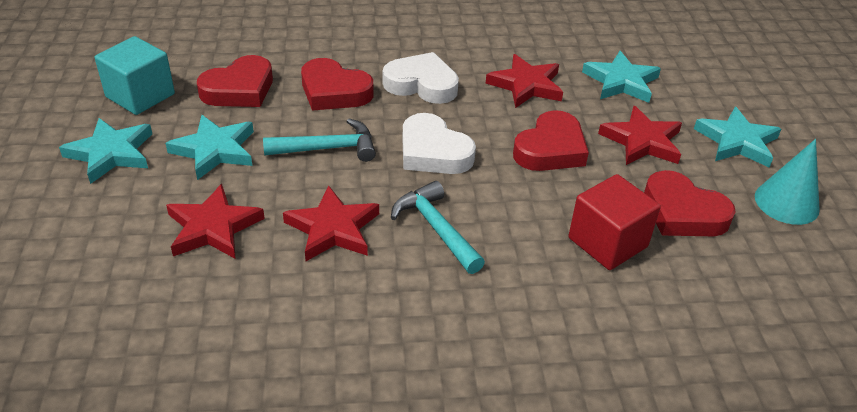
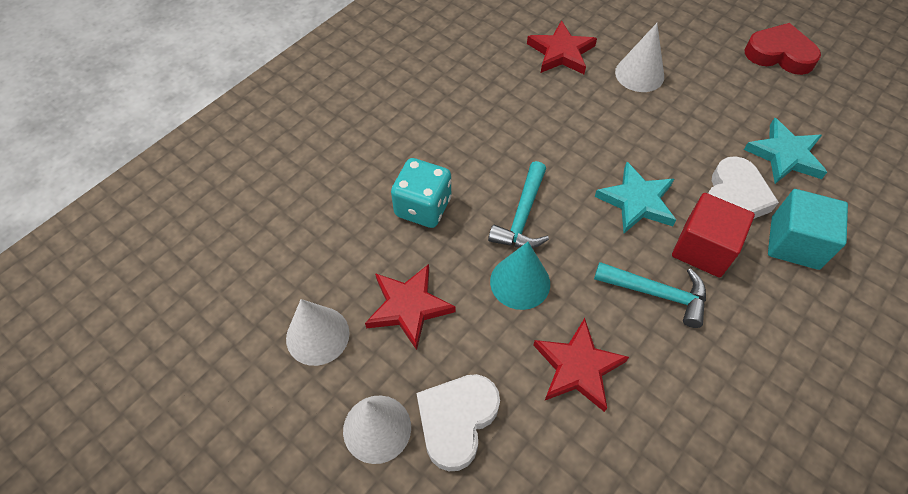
red heart: 4 -> 1
red star: 4 -> 3
turquoise dice: 0 -> 1
turquoise star: 4 -> 2
white cone: 0 -> 3

